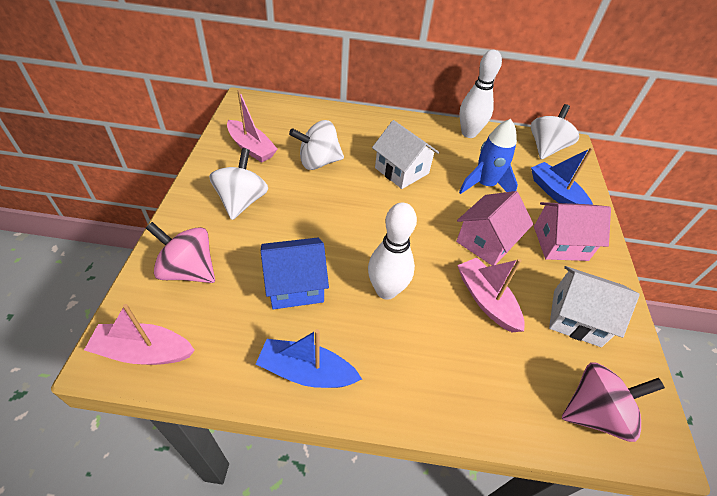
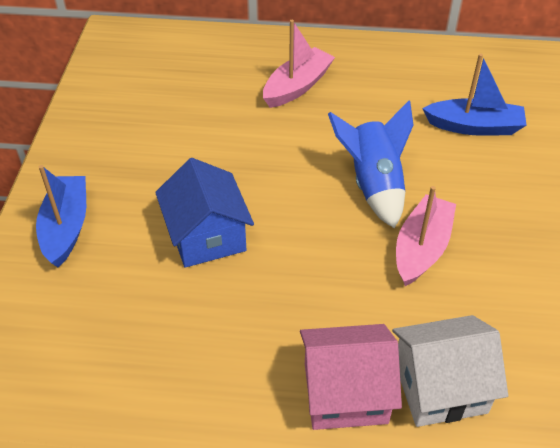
pink boat: 3 -> 2
pink house: 2 -> 1
pink spinning top: 2 -> 0
white bowling pin: 2 -> 0
white house: 2 -> 1
white spinning top: 3 -> 0

